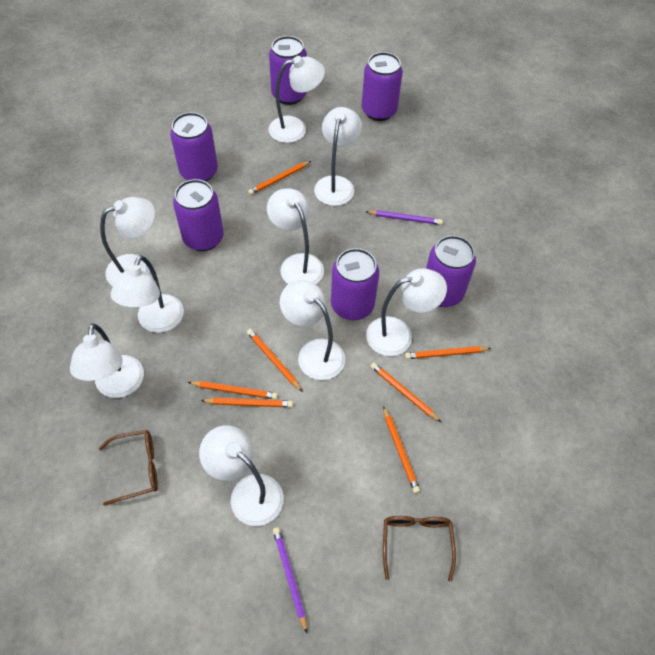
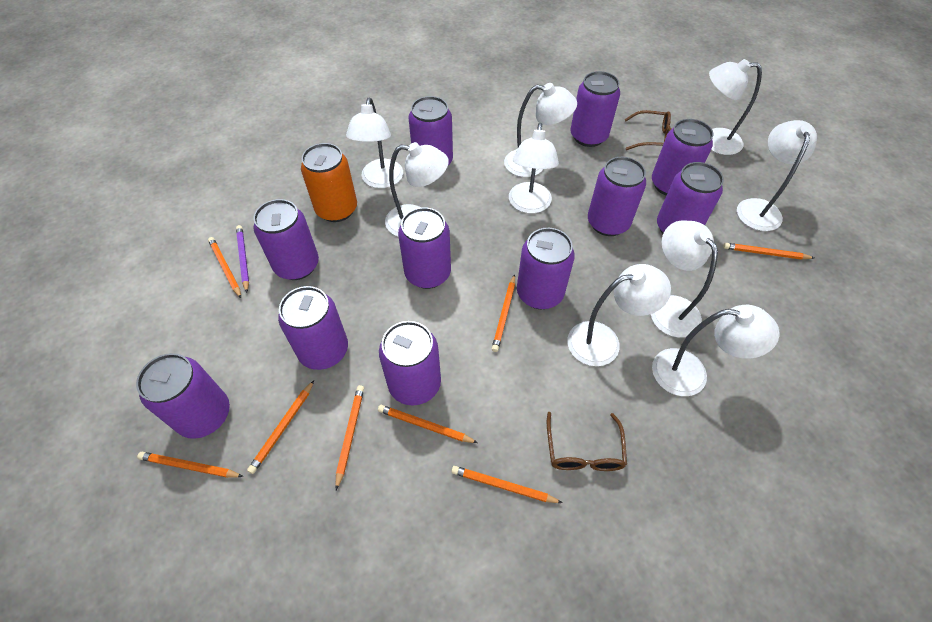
orange can: 0 -> 1
orange pencil: 7 -> 8
purple can: 6 -> 11
purple pencil: 2 -> 1

